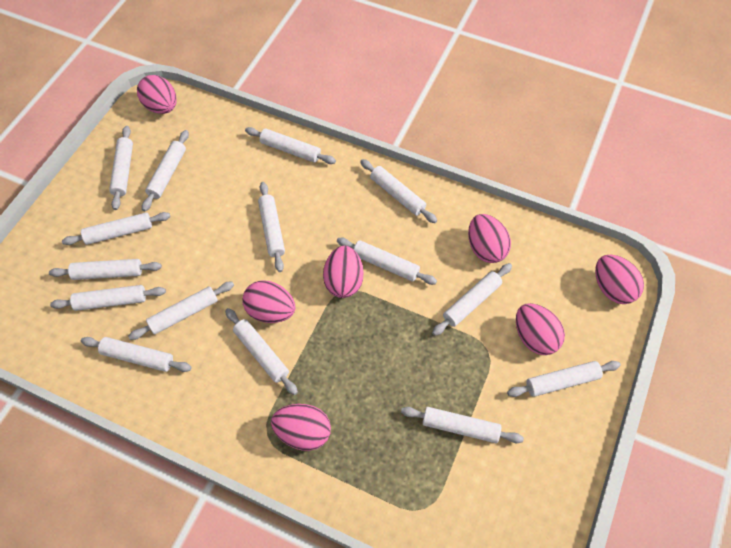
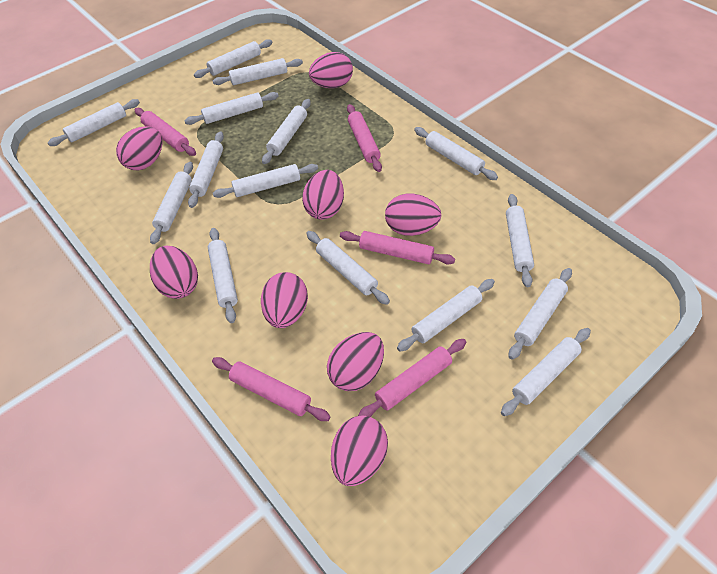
pink egg: 7 -> 8
pink rolling pin: 0 -> 5

